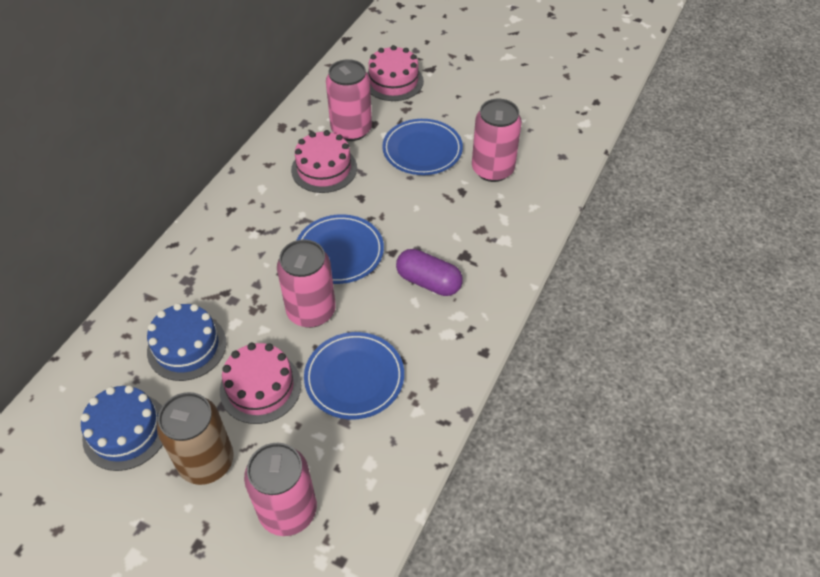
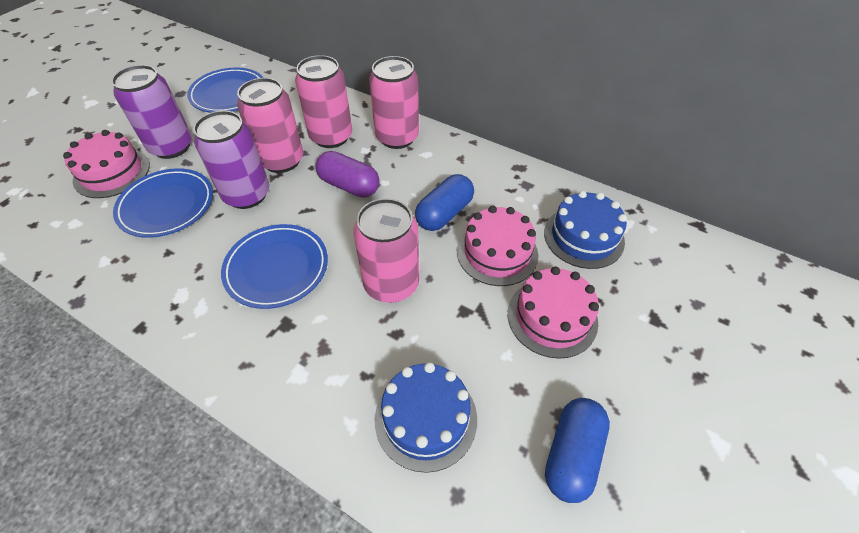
blue capsule: 0 -> 2
brown can: 1 -> 0
purple can: 0 -> 2

